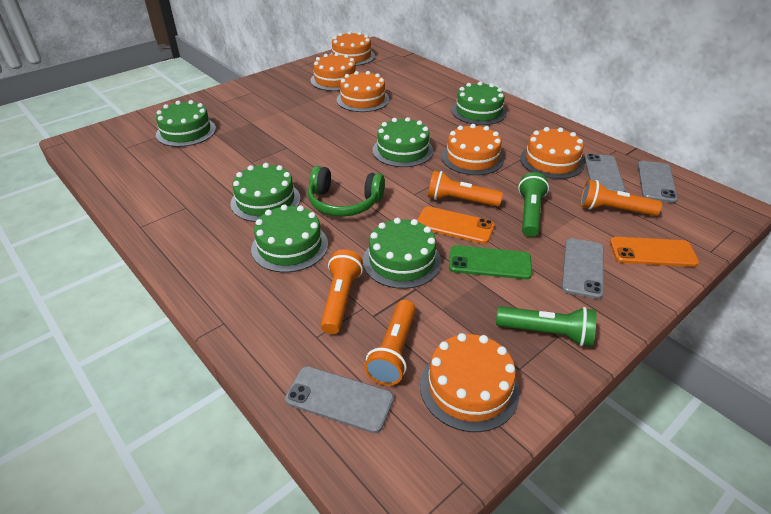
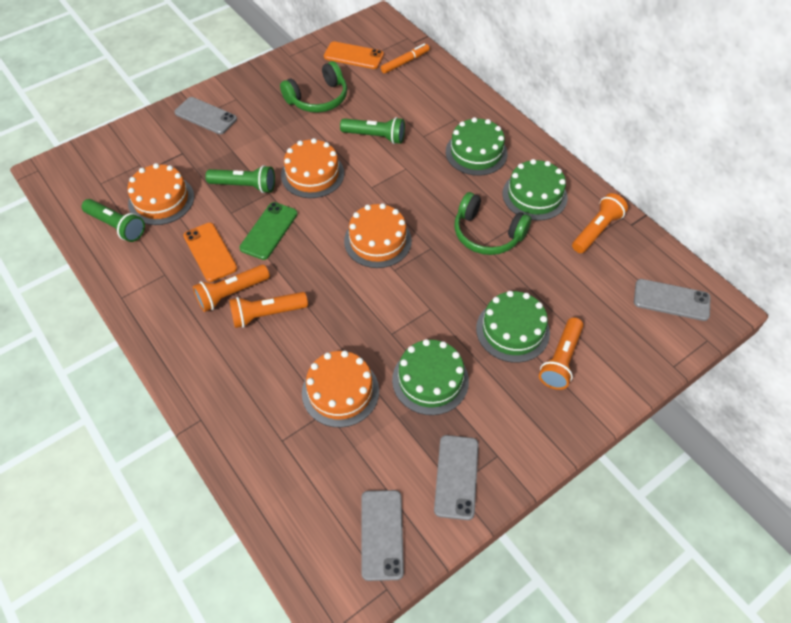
green cake: 6 -> 4
green flashlight: 2 -> 3
green headphones: 1 -> 2
orange cake: 6 -> 4
orange marker: 0 -> 1

